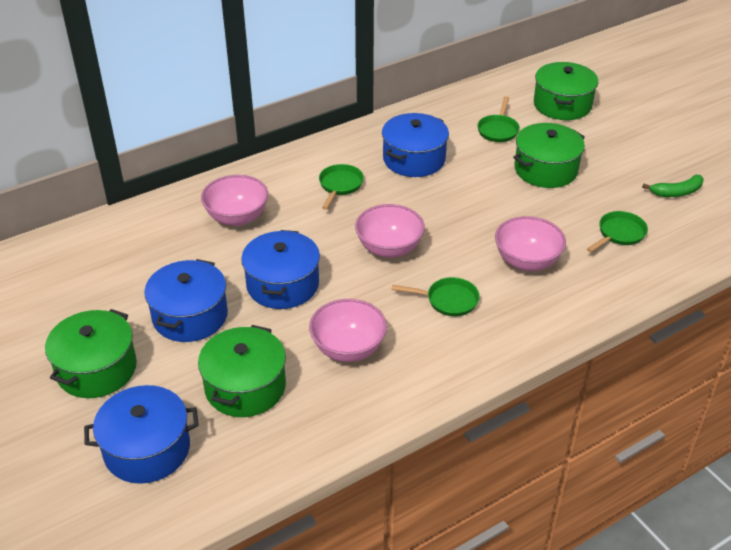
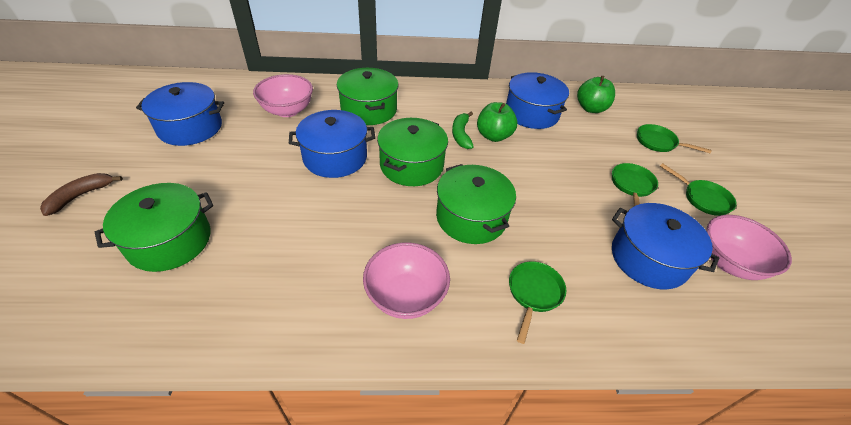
brown banana: 0 -> 1
green apple: 0 -> 2
pink bowl: 4 -> 3

